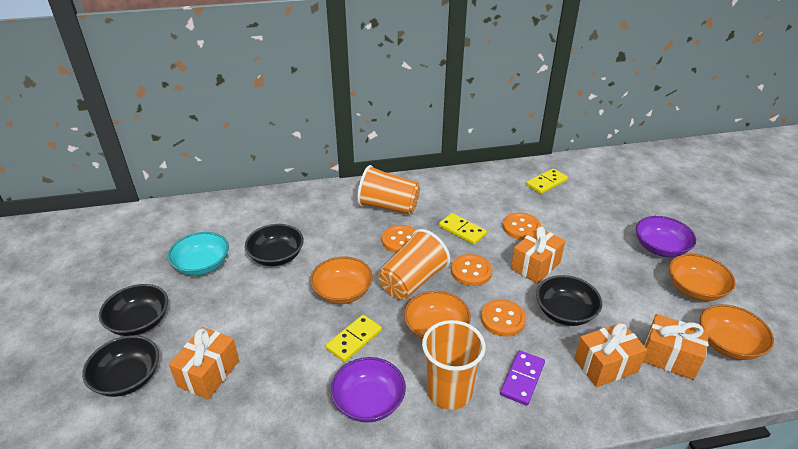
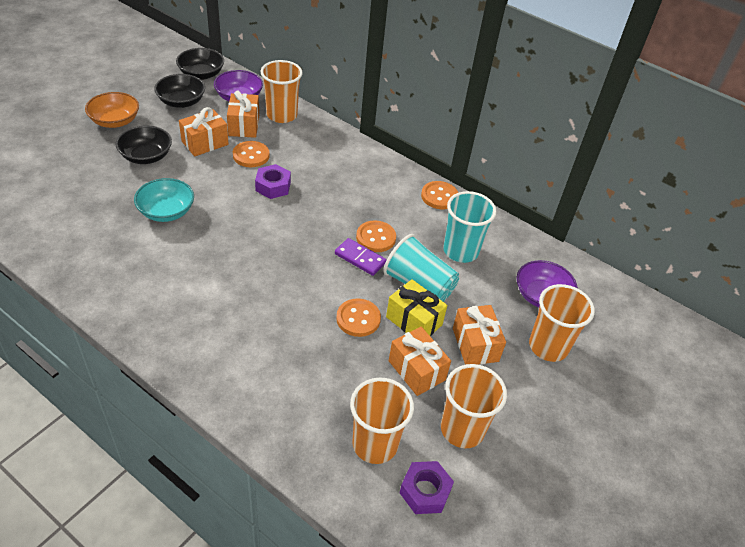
black bowl: 4 -> 3
orange bowl: 4 -> 1
orange cup: 3 -> 4
purple nut: 0 -> 2
turquoise cup: 0 -> 2
yellow domino: 3 -> 0
yellow gift: 0 -> 1

